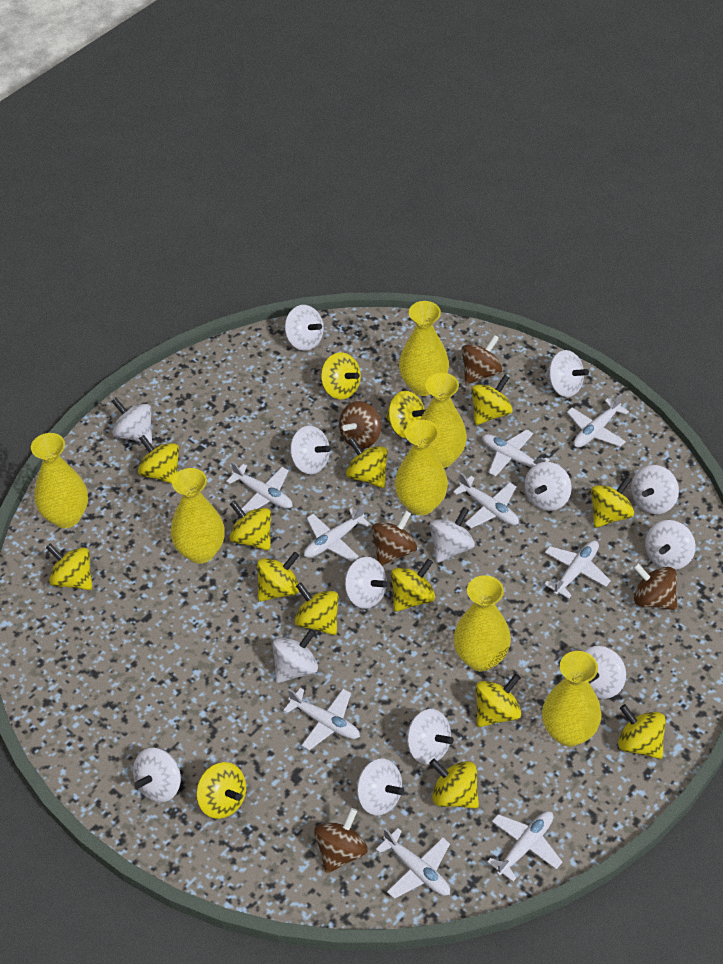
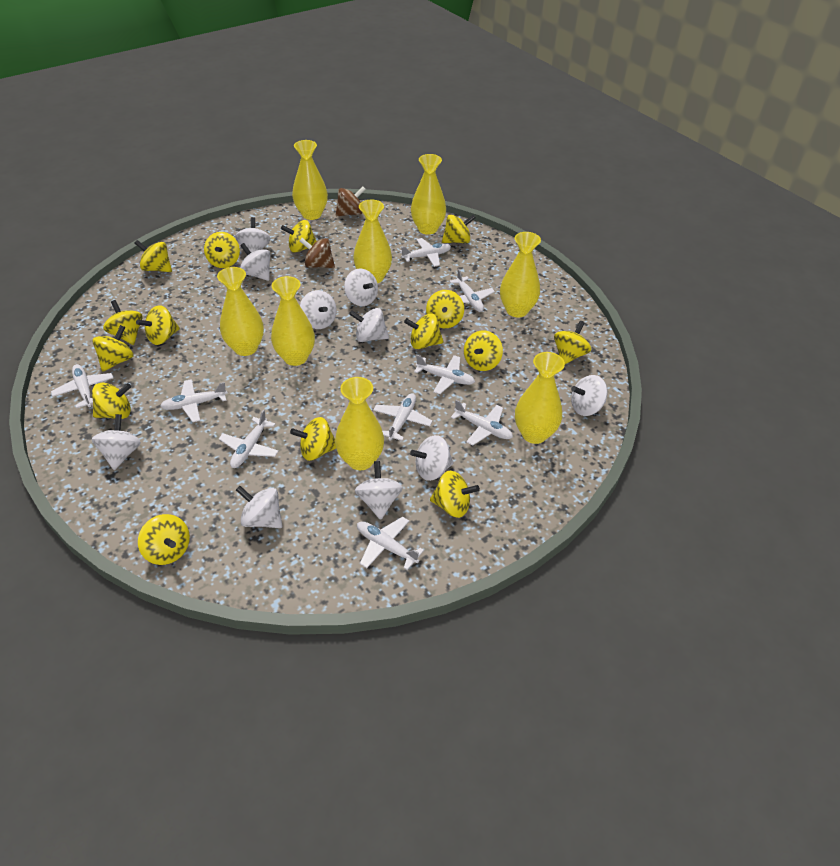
brown spinning top: 5 -> 2
white spinning top: 14 -> 10
yellow vase: 7 -> 8

